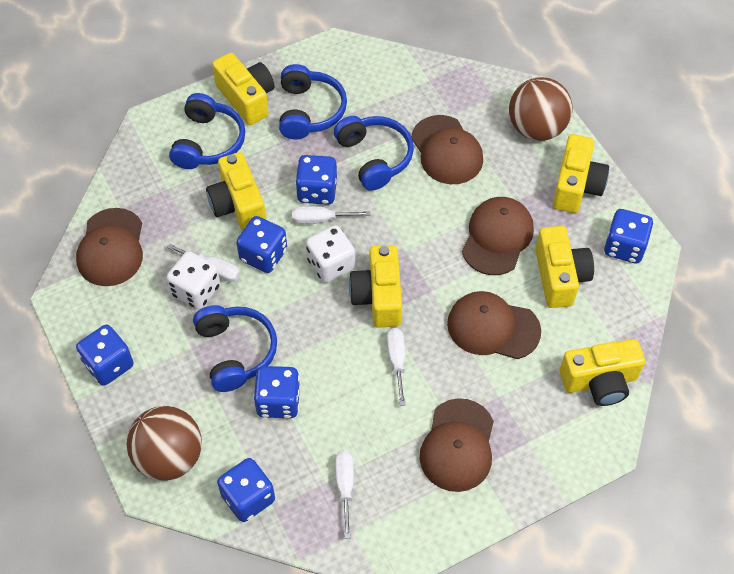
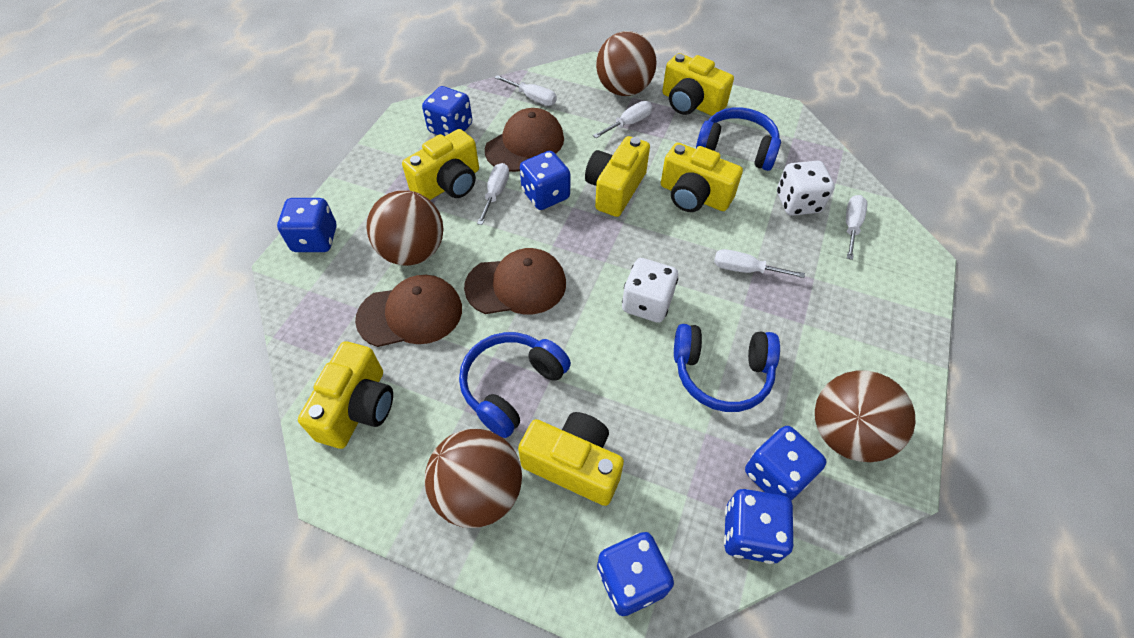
blue headphones: 4 -> 3
brown ball: 2 -> 4
brown cap: 5 -> 3
white screwdriver: 4 -> 5

